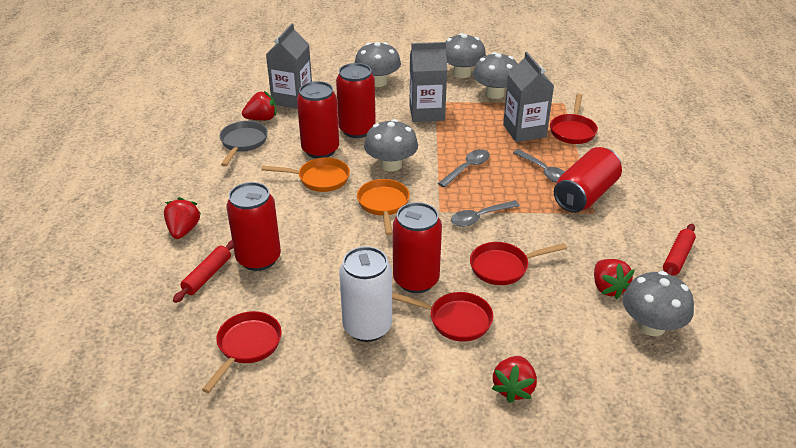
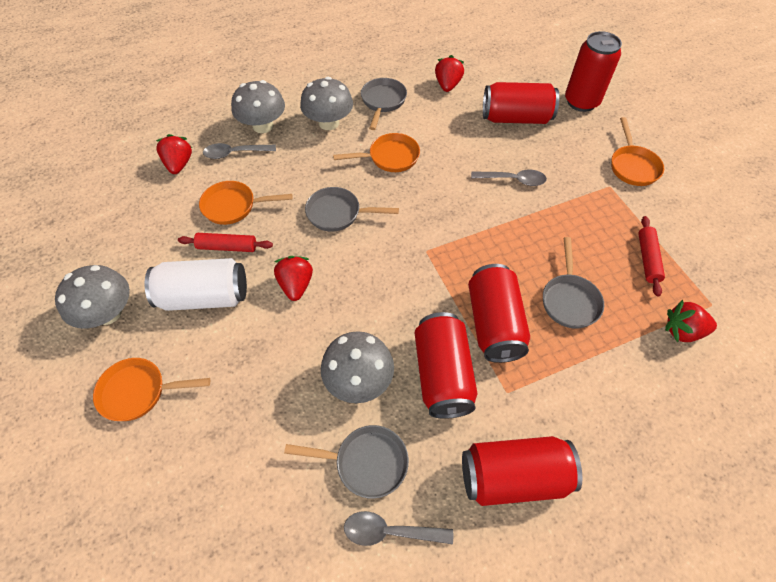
grey carton: 3 -> 0
grey mushroom: 5 -> 4
grey pan: 1 -> 4
orange pan: 2 -> 4
red pan: 4 -> 0

